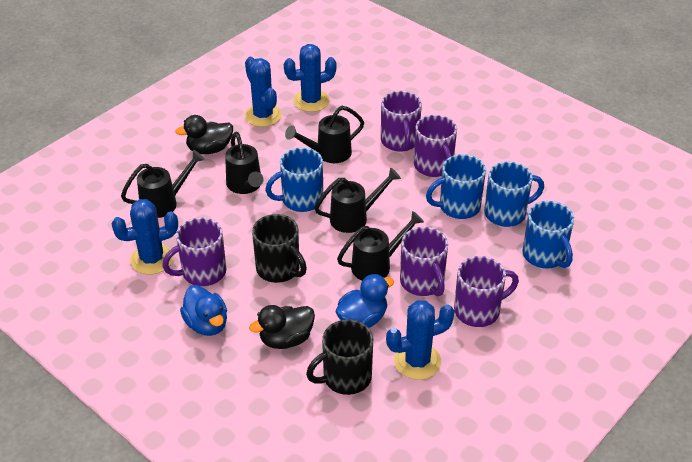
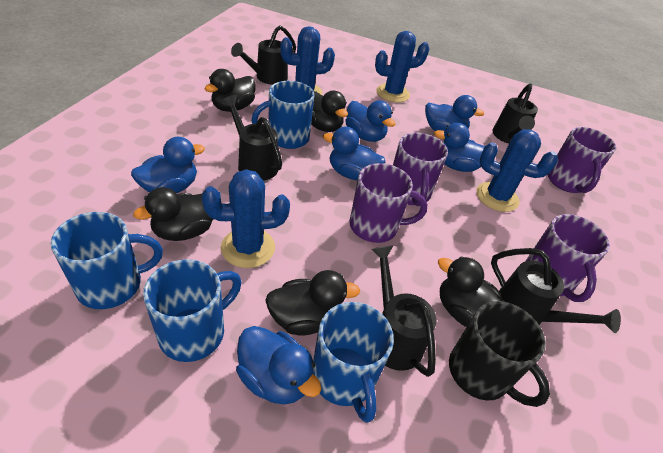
black duck: 2 -> 5
black mug: 2 -> 1
blue duck: 2 -> 6
purple mug: 5 -> 4

